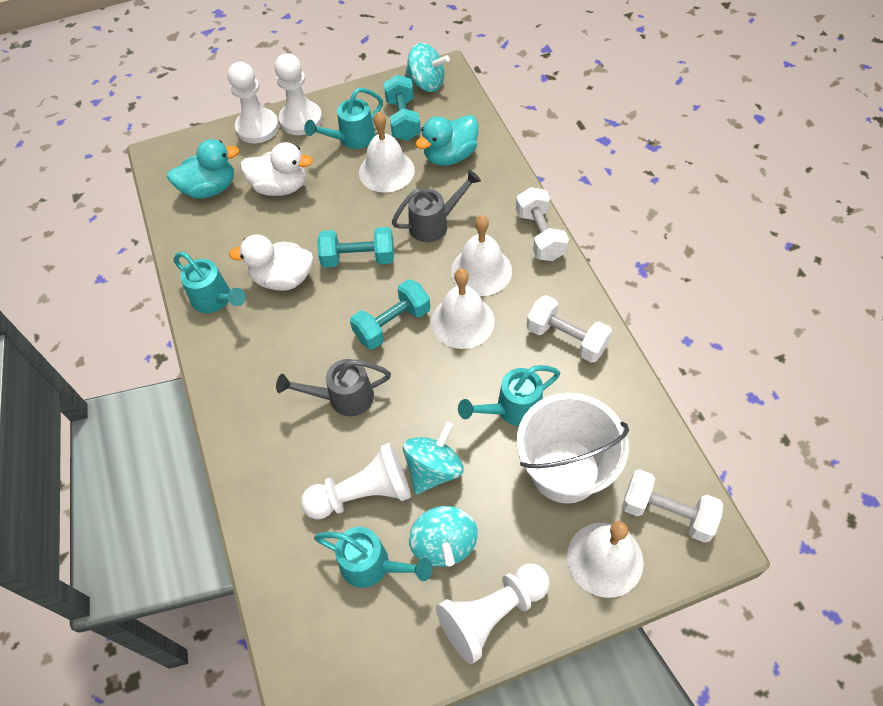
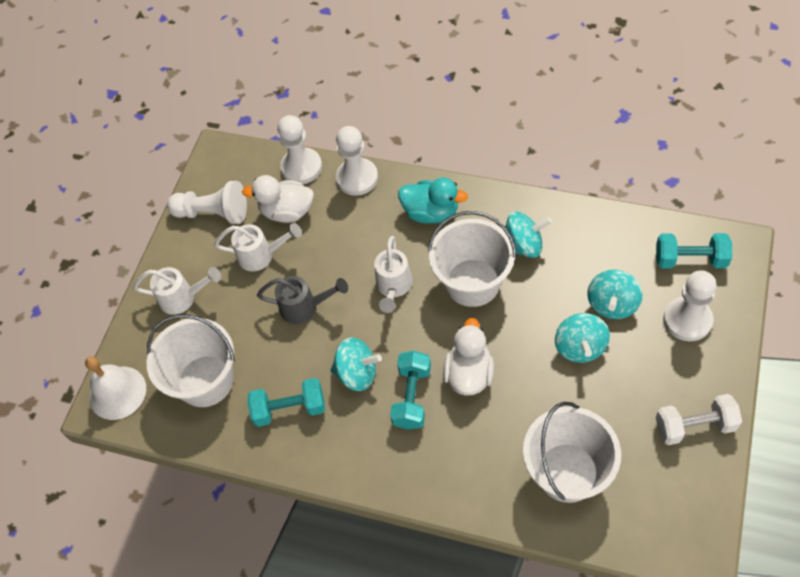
grey watering can: 2 -> 1
turquoise duck: 2 -> 1
turquoise spinning top: 3 -> 4
turquoise watering can: 4 -> 0
white bell: 4 -> 1
white bucket: 1 -> 3
white dumbbell: 3 -> 1
white watering can: 0 -> 3

